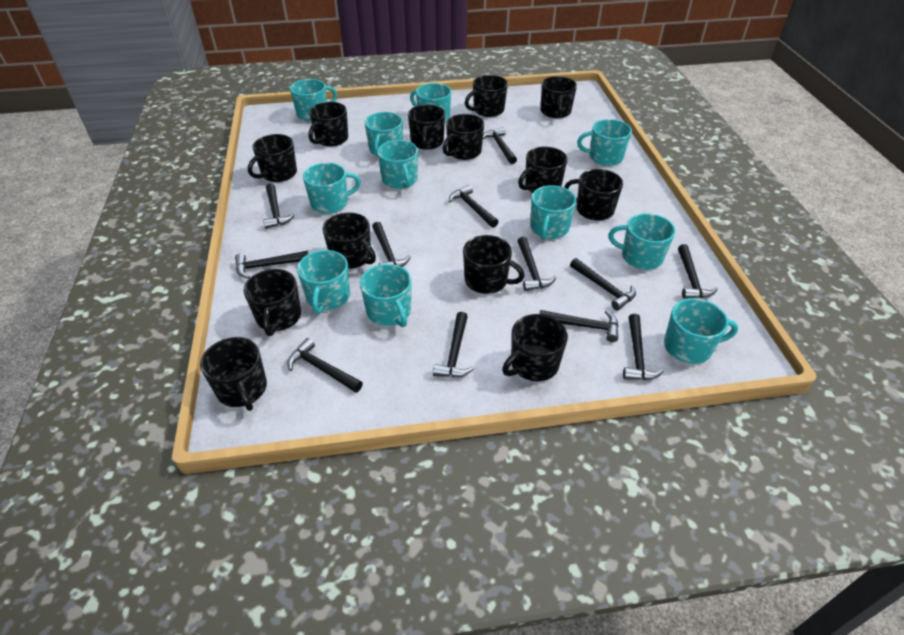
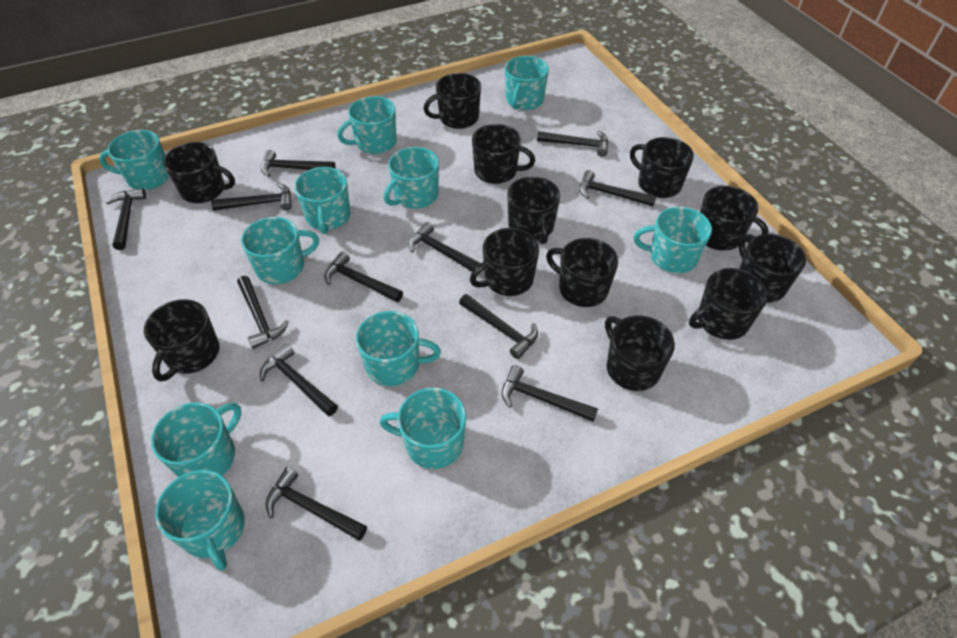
black mug: 13 -> 12

